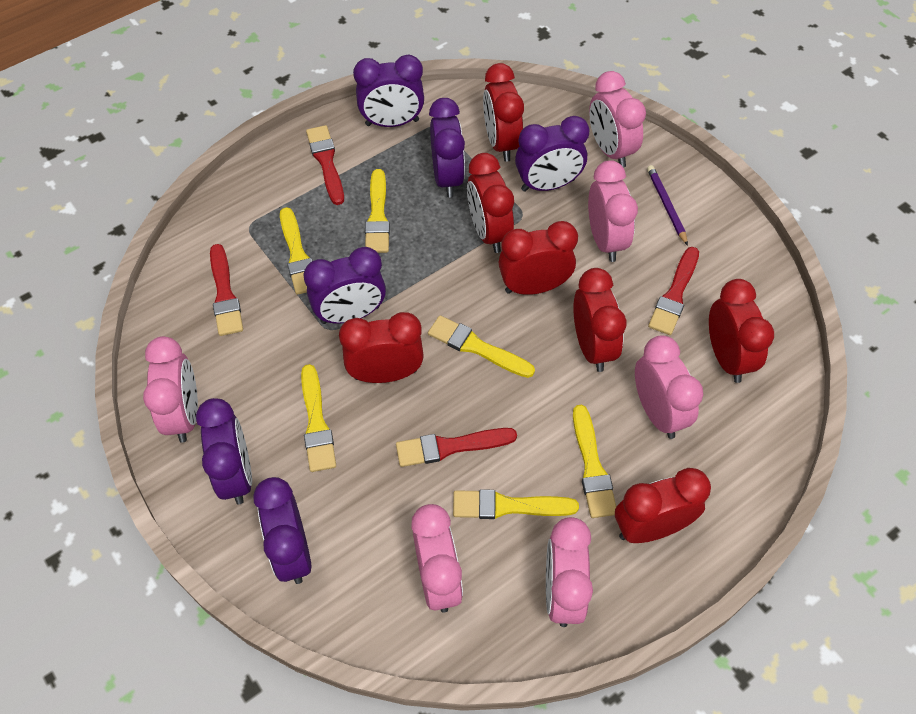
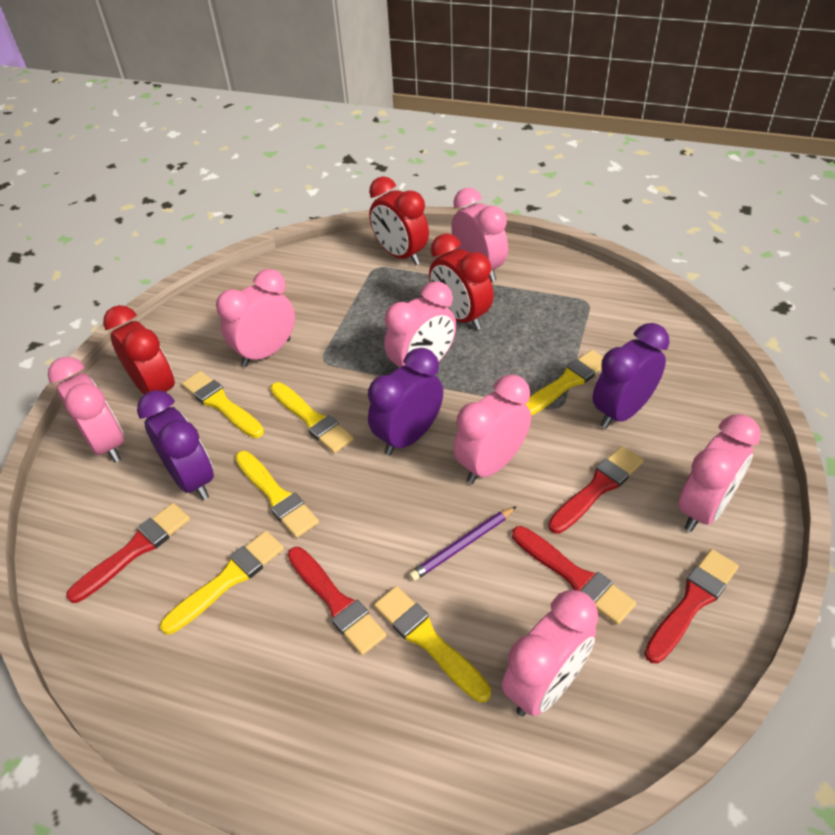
pink clock: 6 -> 7
purple clock: 6 -> 3
red brush: 4 -> 5
red clock: 7 -> 3

